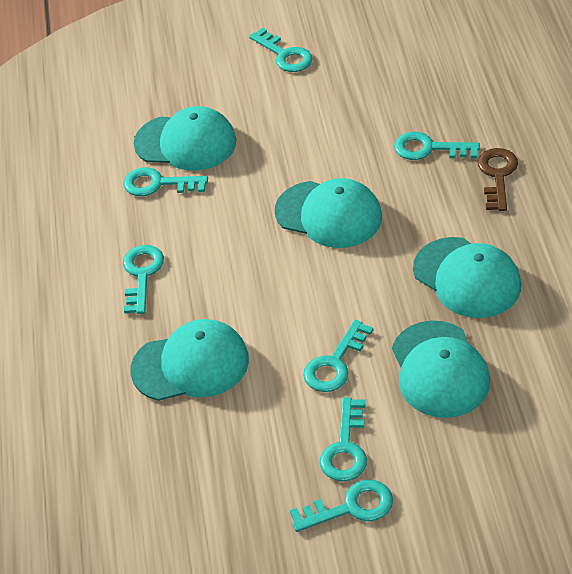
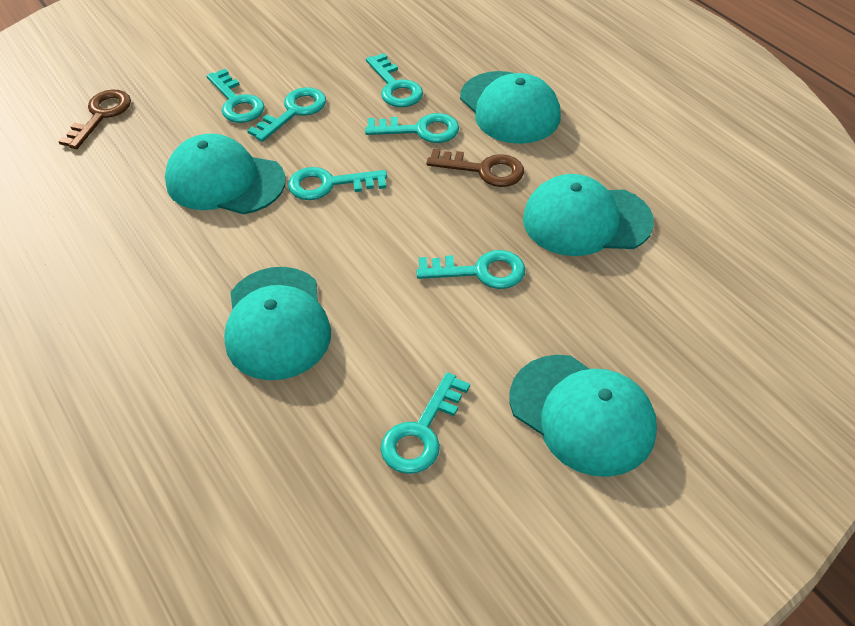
brown key: 1 -> 2

